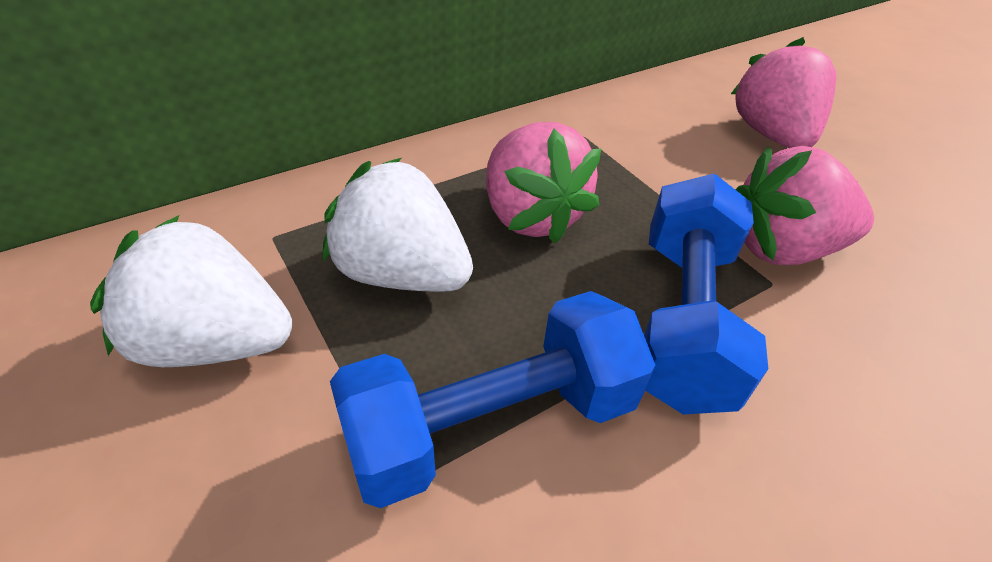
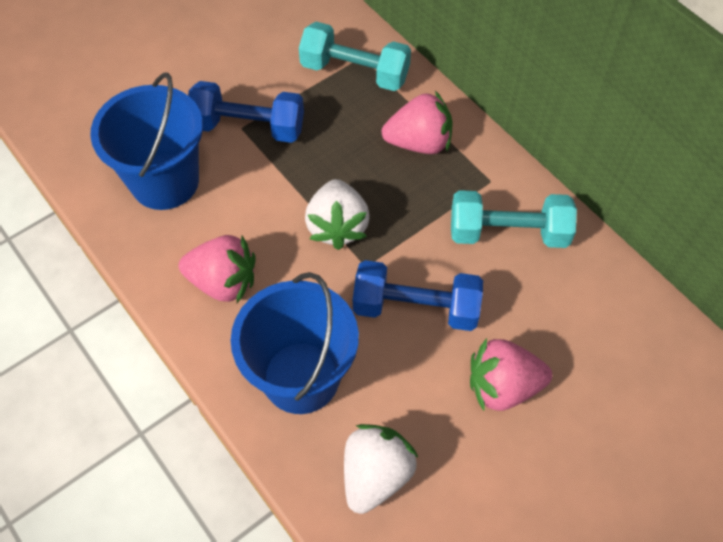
blue bucket: 0 -> 2
turquoise dumbbell: 0 -> 2

